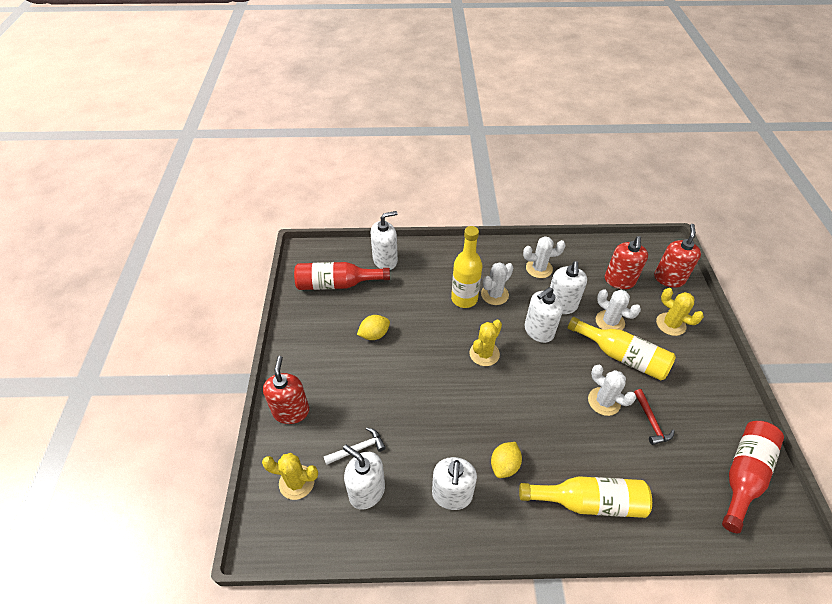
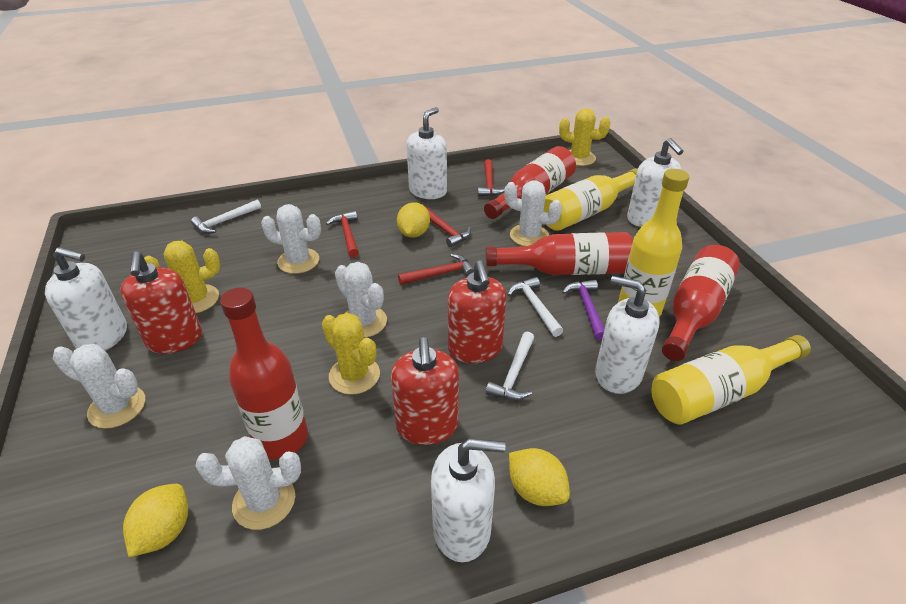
purple hammer: 0 -> 1
red bottle: 2 -> 4
red hammer: 1 -> 4
white cactus: 4 -> 5
white hammer: 1 -> 3
yellow lemon: 2 -> 3

